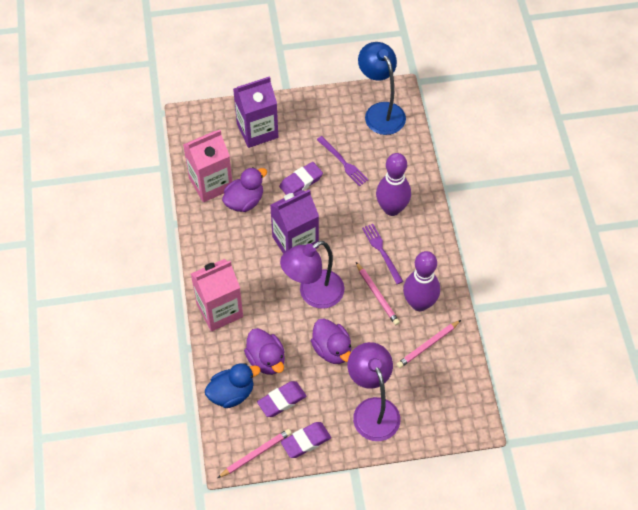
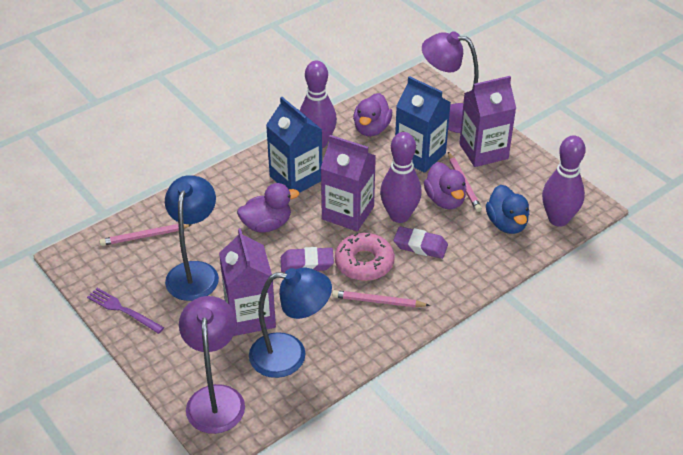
blue carton: 0 -> 2
blue lamp: 1 -> 2
pink carton: 2 -> 0
pink donut: 0 -> 1
purple bowling pin: 2 -> 3
purple carton: 2 -> 3
purple eraser: 3 -> 2
purple fork: 2 -> 1

